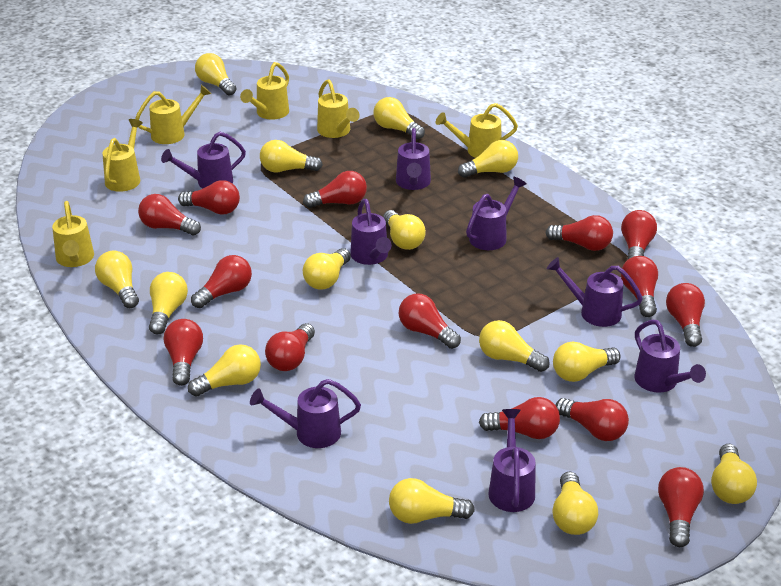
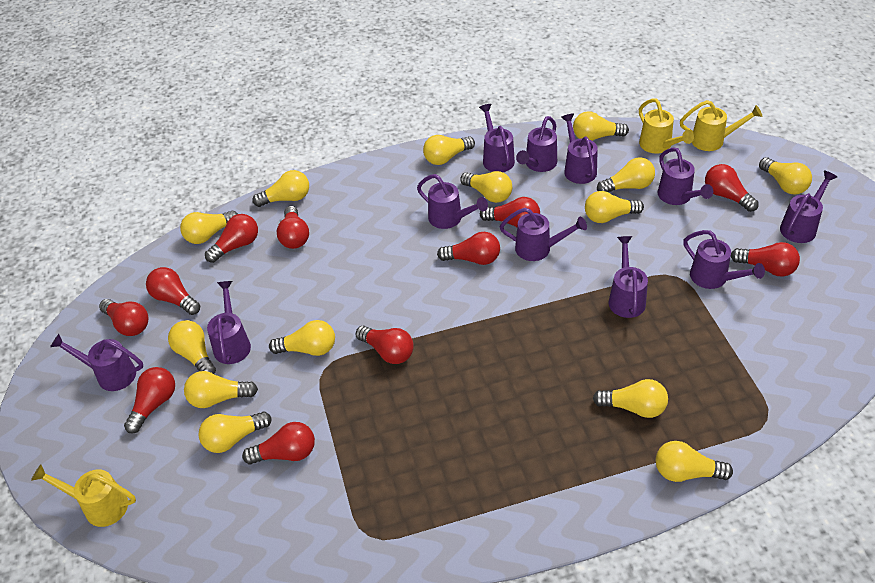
purple watering can: 8 -> 11
red light bulb: 14 -> 11
yellow watering can: 6 -> 3

